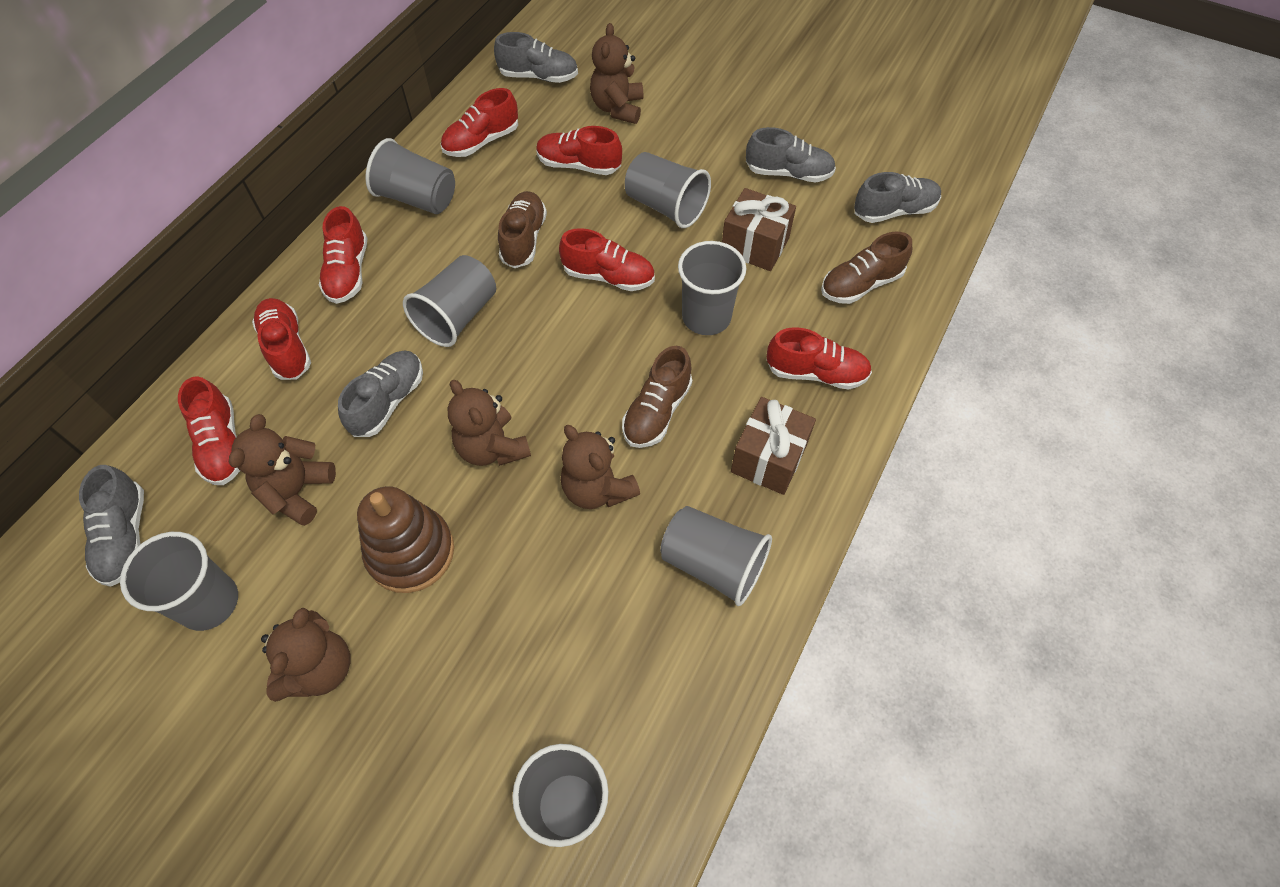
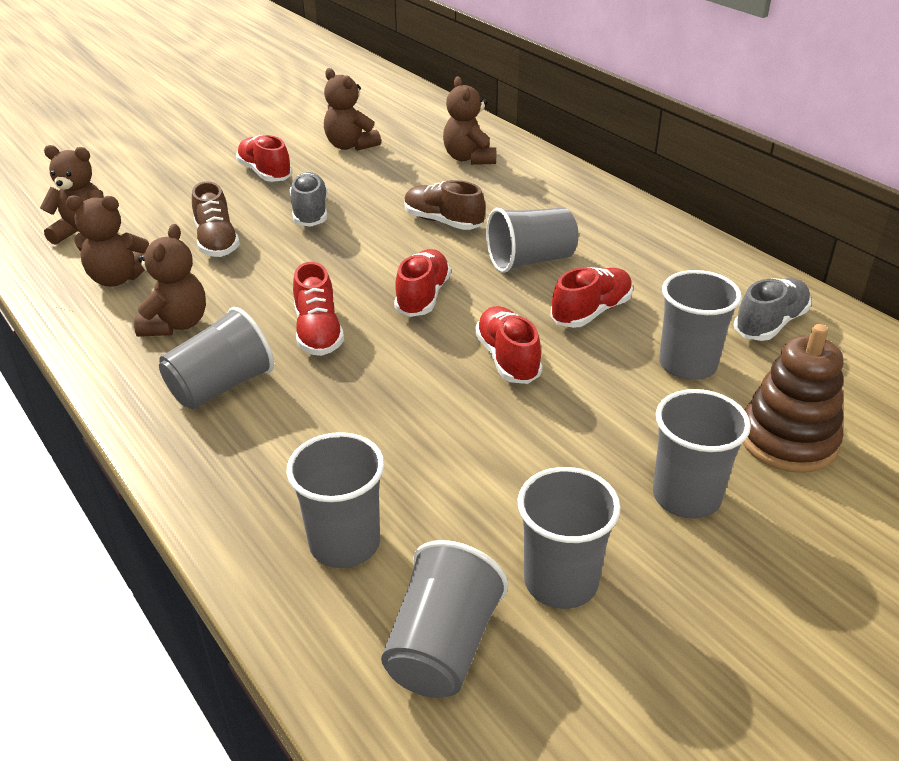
brown gift: 2 -> 0
brown shoe: 3 -> 2
grey shoe: 5 -> 2
red shoe: 7 -> 5

